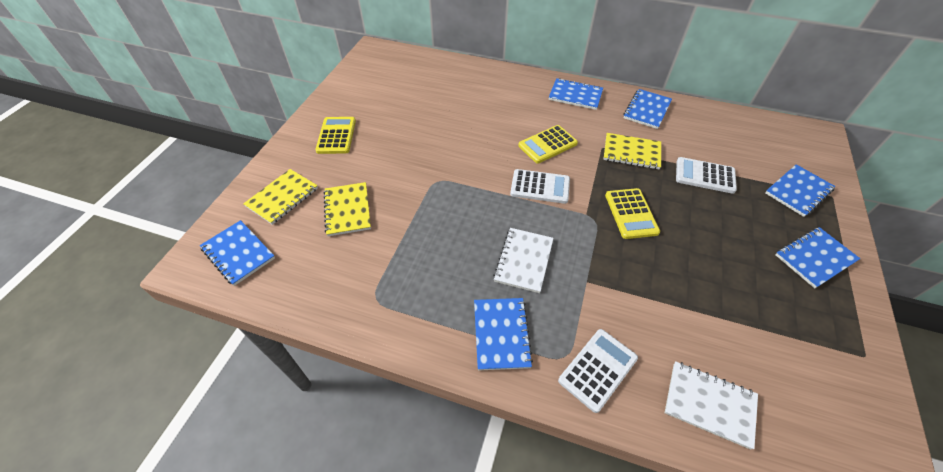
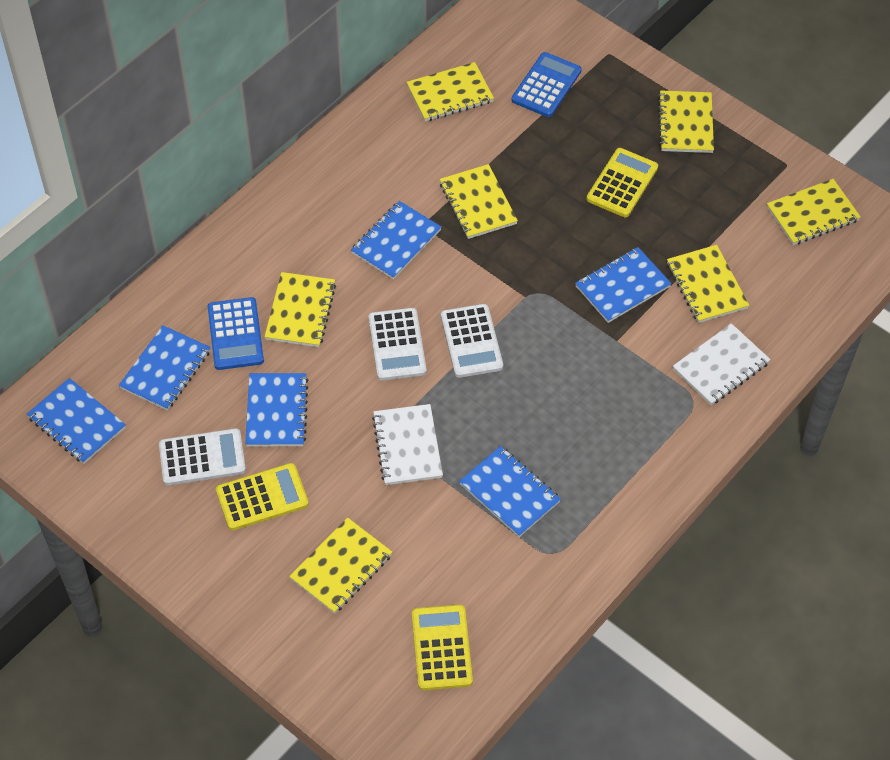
blue calculator: 0 -> 2
yellow notebook: 3 -> 7

